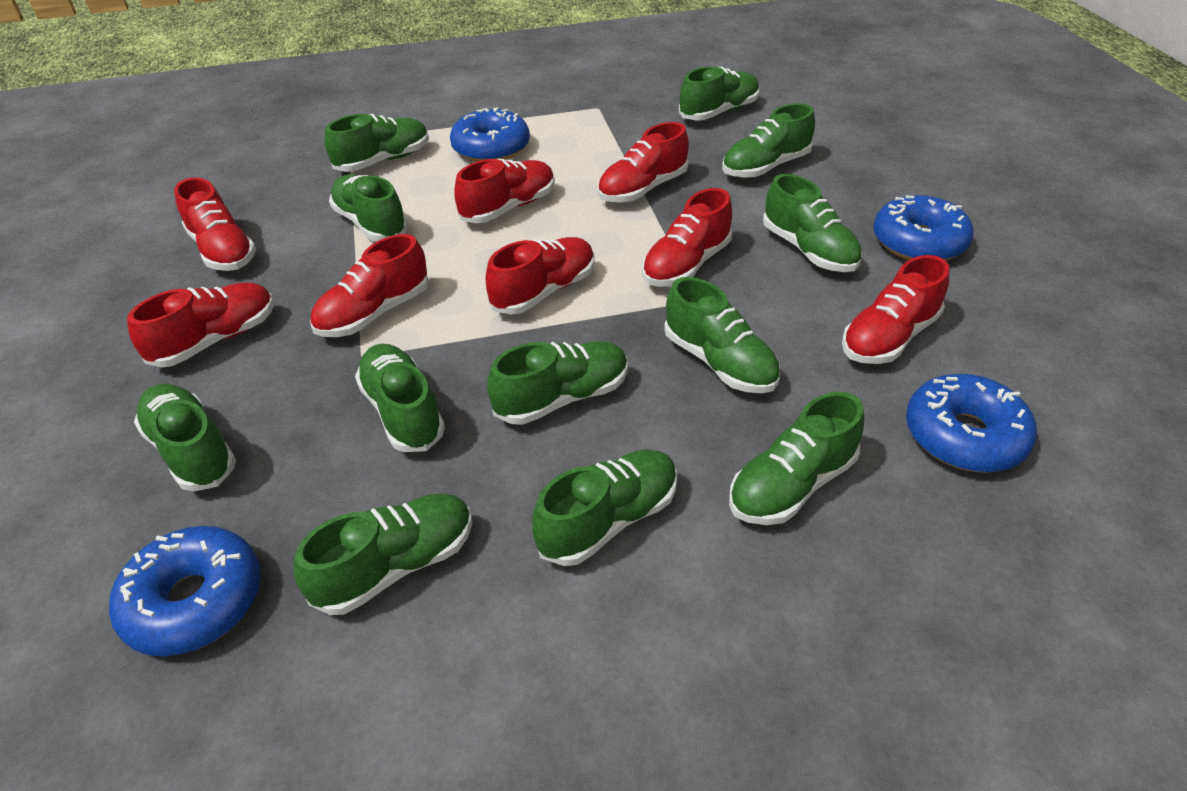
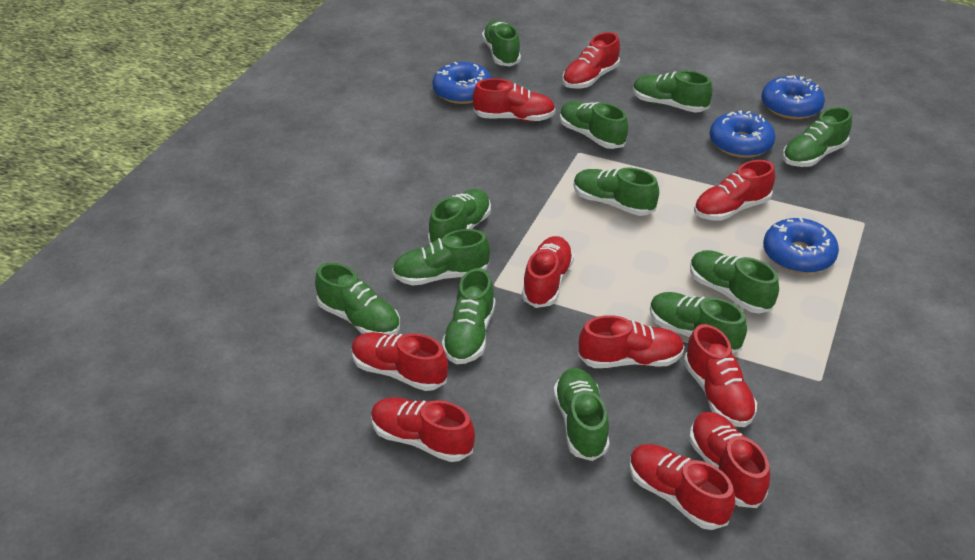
red shoe: 8 -> 10

